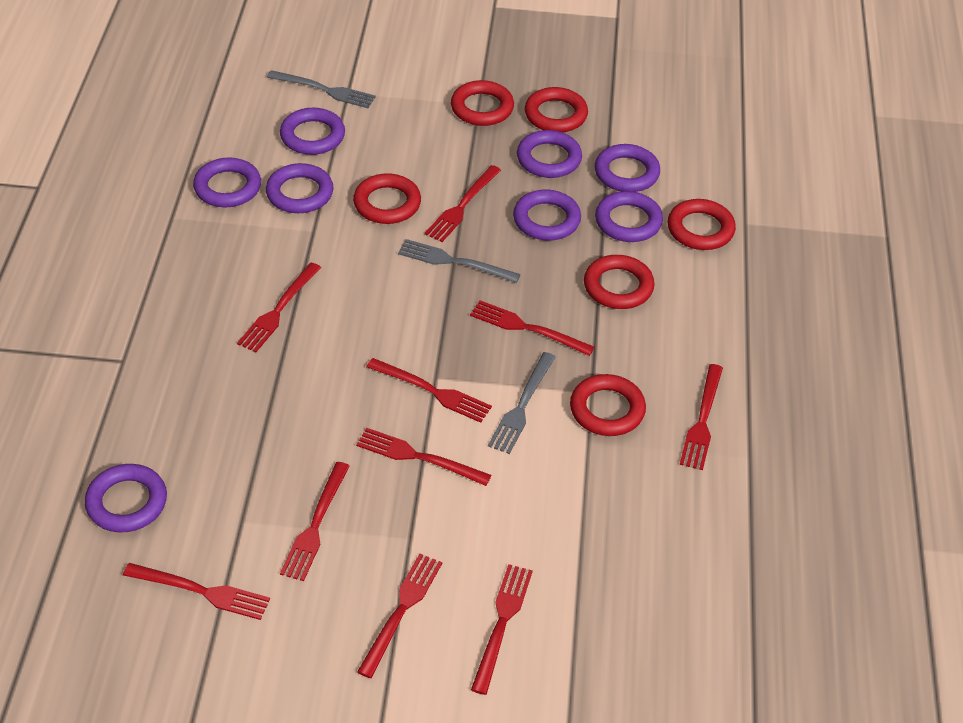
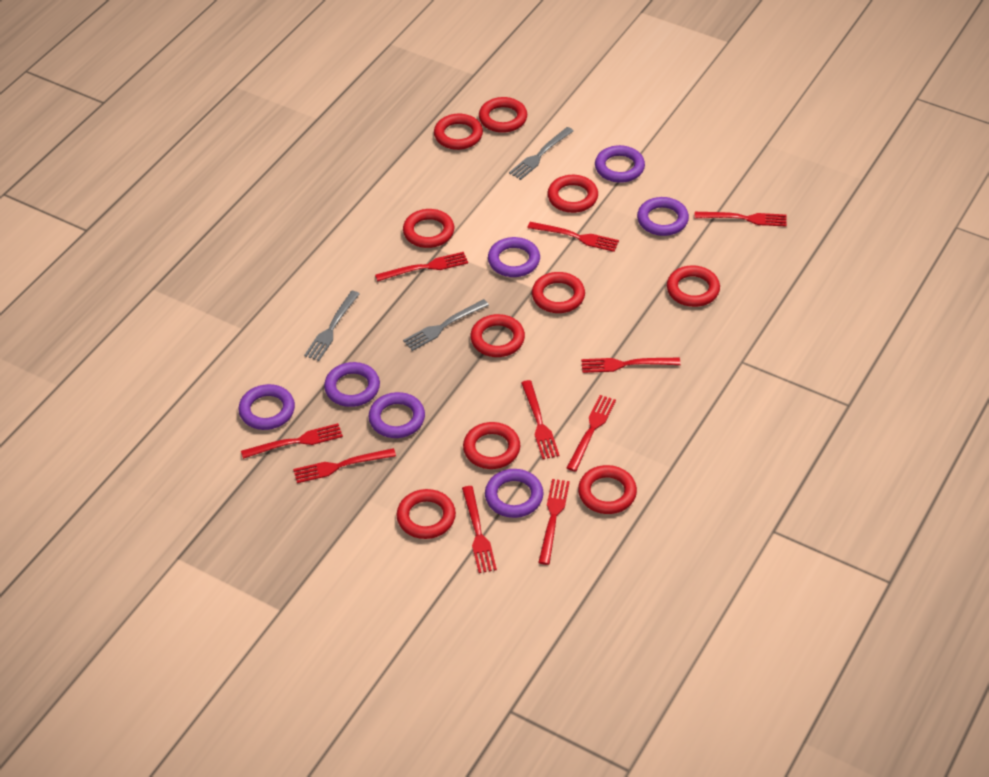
purple ring: 8 -> 7
red ring: 6 -> 10

